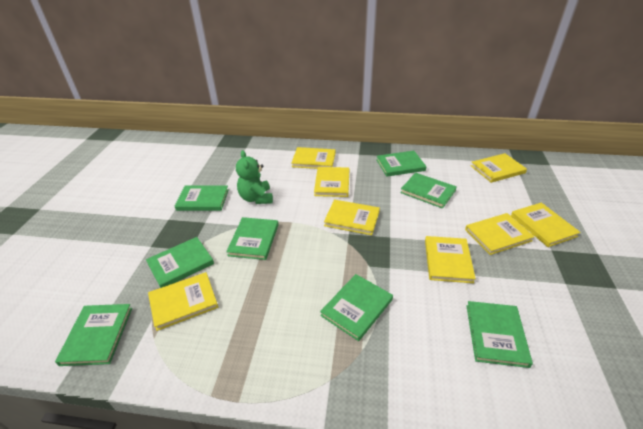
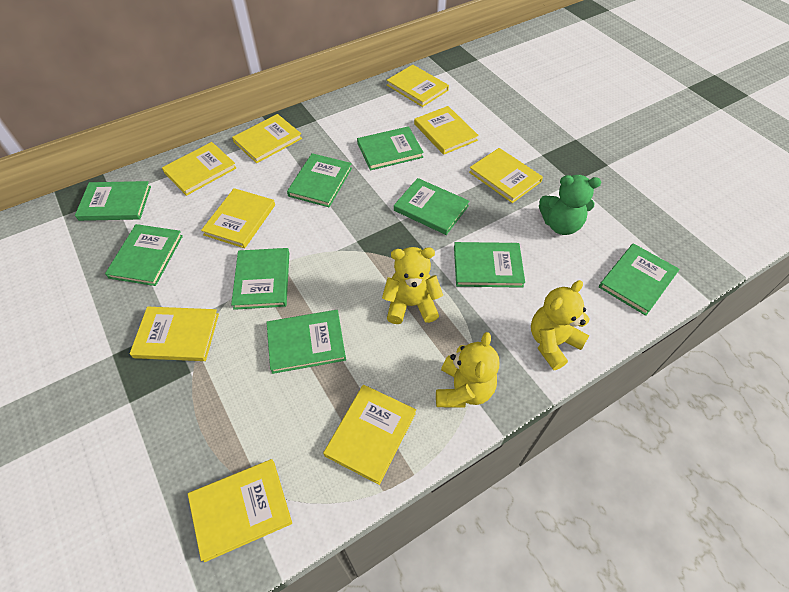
green book: 8 -> 9
yellow book: 8 -> 9
yellow teddy bear: 0 -> 3

